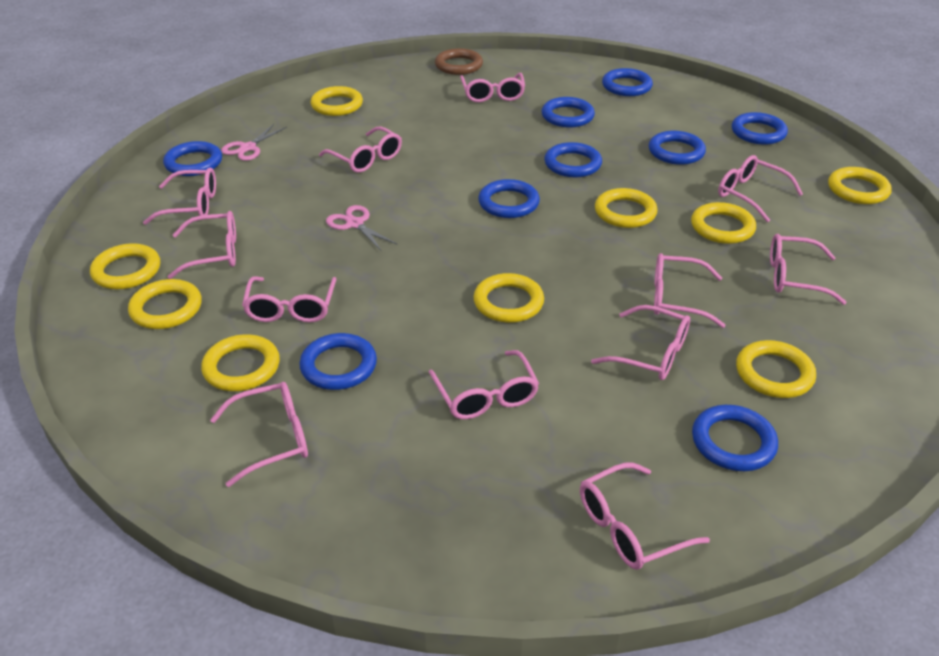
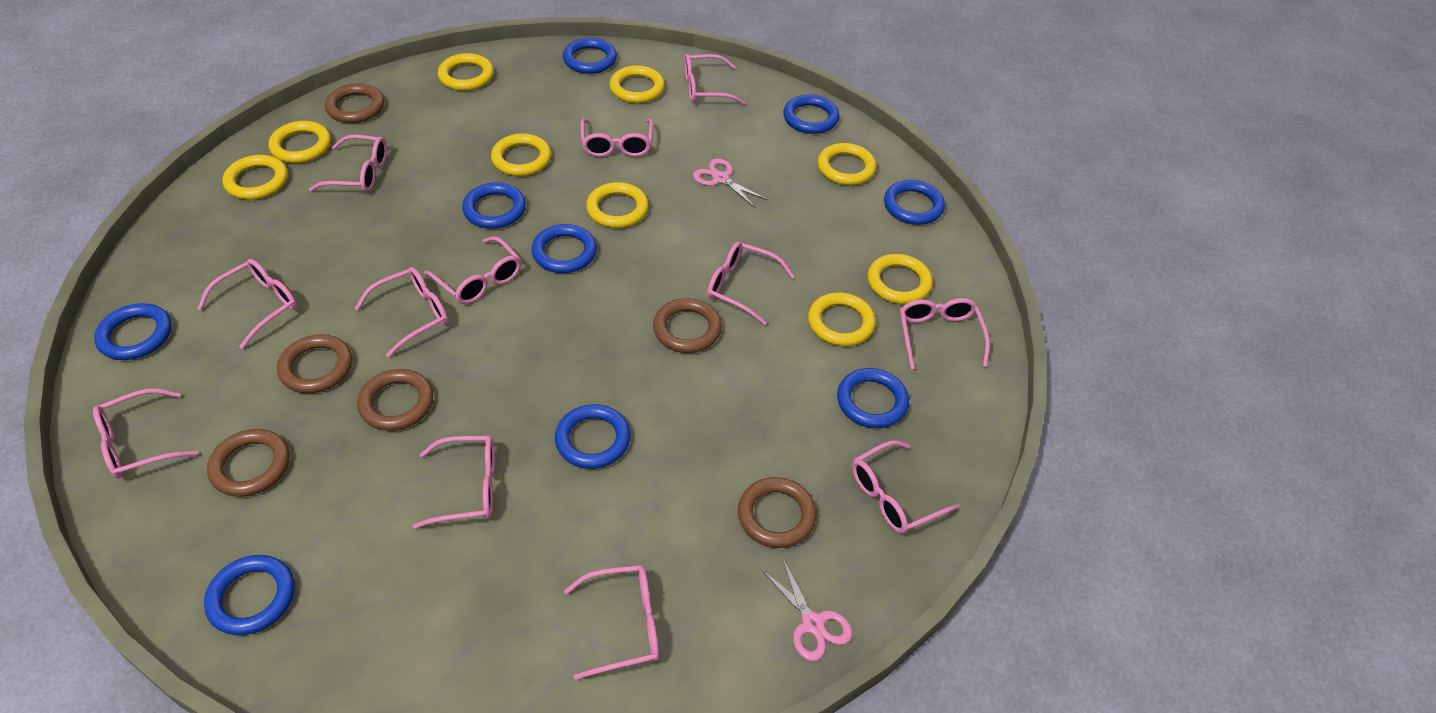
brown ring: 1 -> 6

